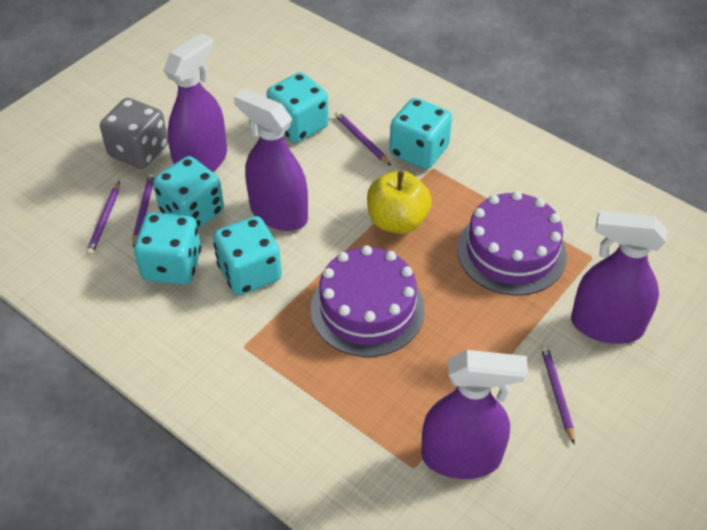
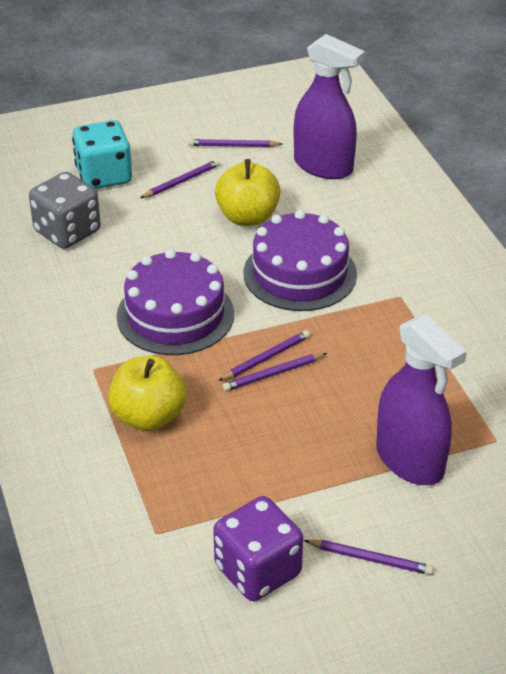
purple dice: 0 -> 1
purple pencil: 4 -> 5
purple spray bottle: 4 -> 2
turquoise dice: 5 -> 1
yellow apple: 1 -> 2

